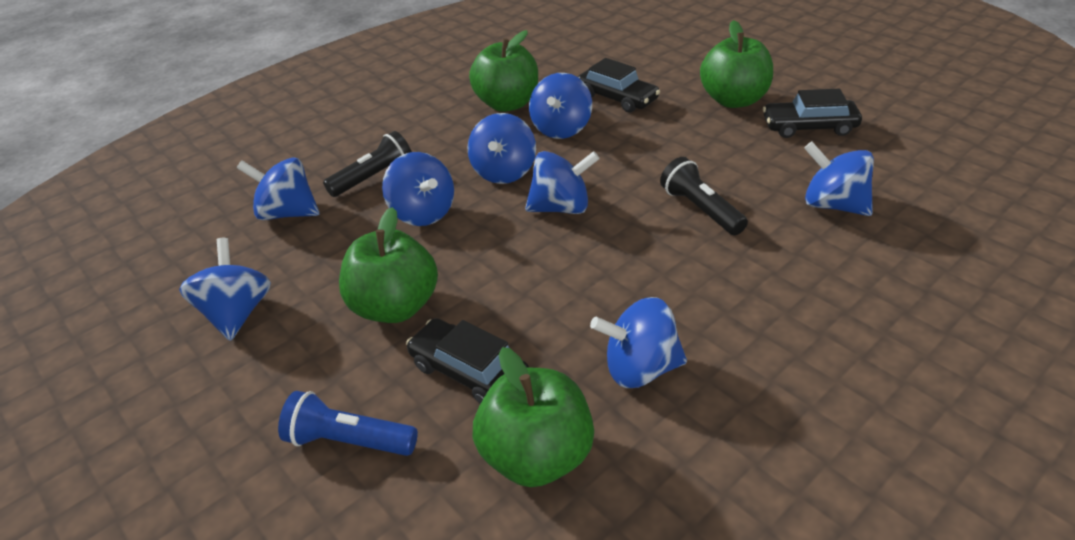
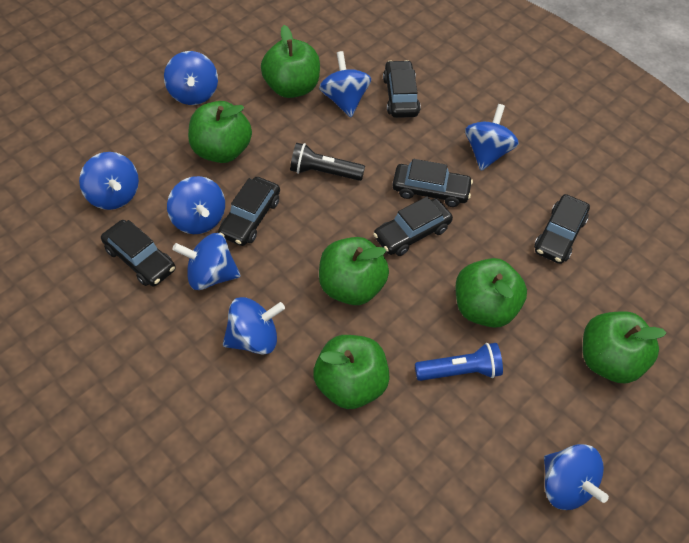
black car: 3 -> 6
black flashlight: 2 -> 1
green apple: 4 -> 6

